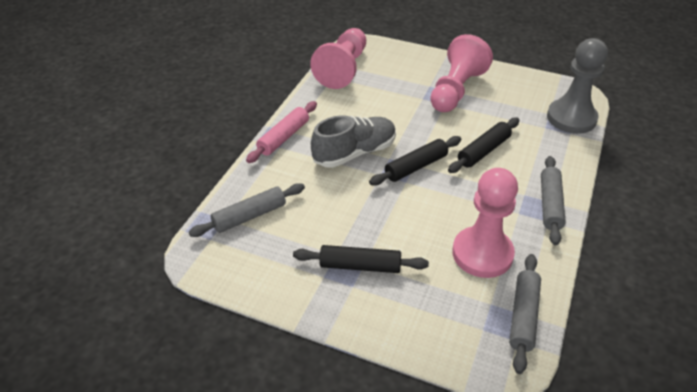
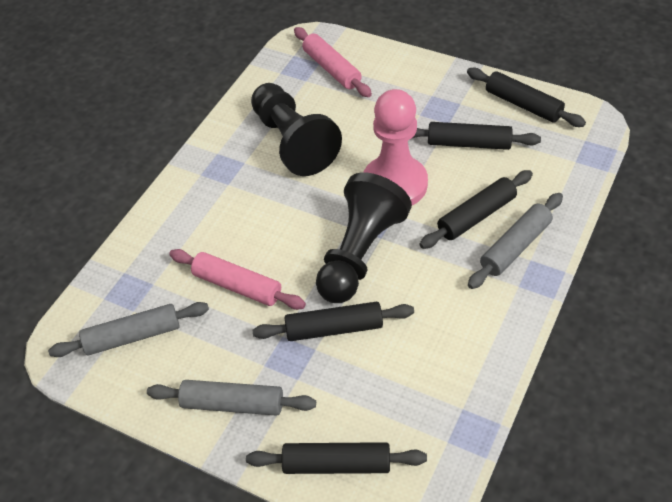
black pawn: 0 -> 2
black rolling pin: 3 -> 5
grey pawn: 1 -> 0
grey shoe: 1 -> 0
pink pawn: 3 -> 1
pink rolling pin: 1 -> 2

